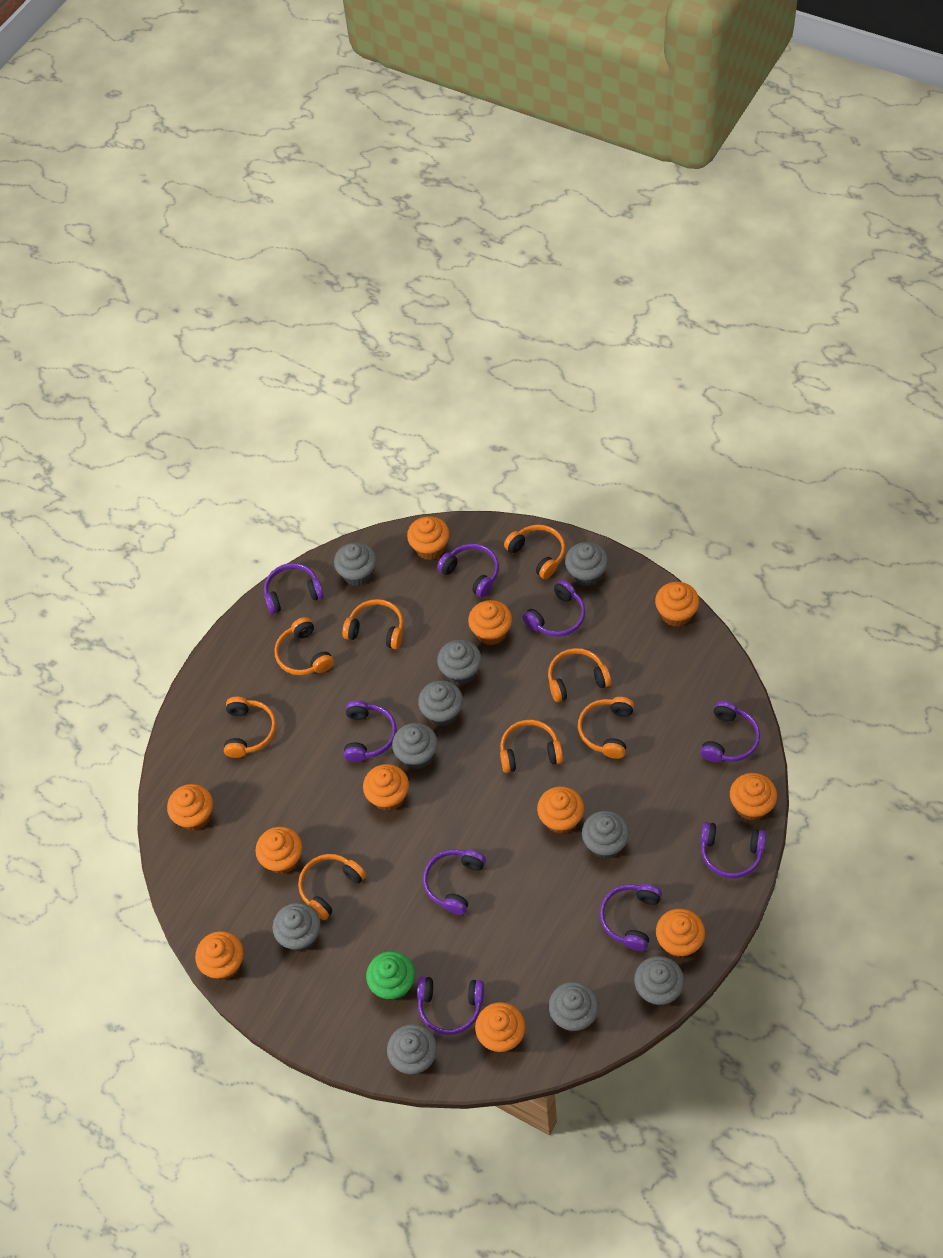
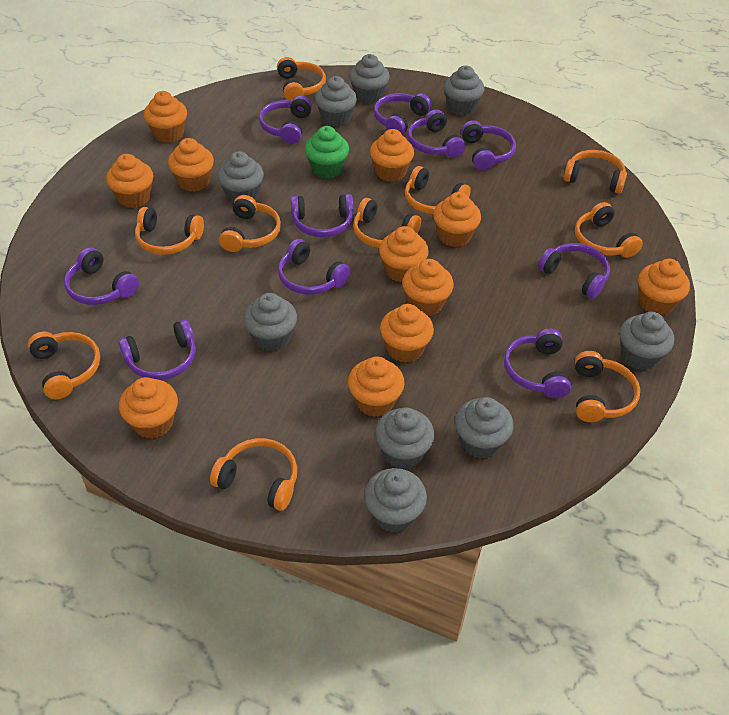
grey cupcake: 10 -> 9
orange headphones: 8 -> 10
purple headphones: 9 -> 10

